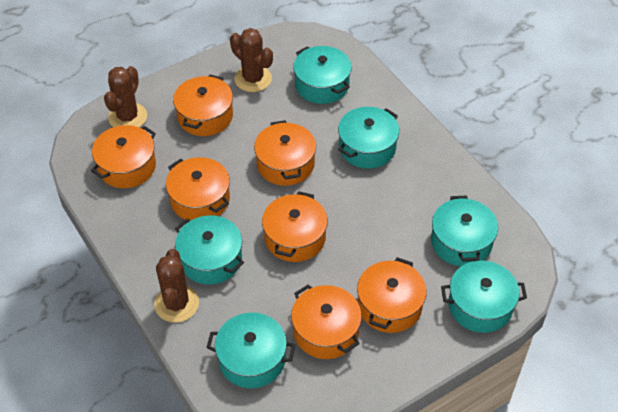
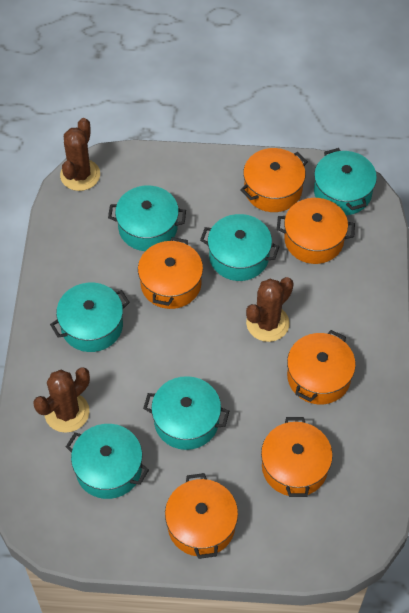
orange pot: 7 -> 6

